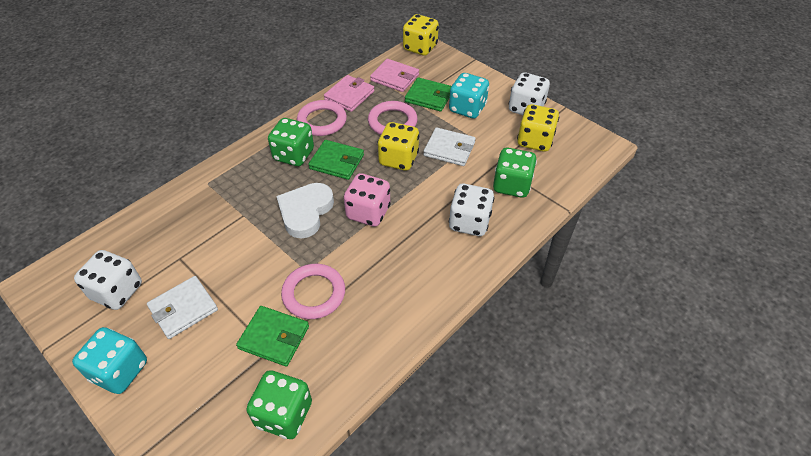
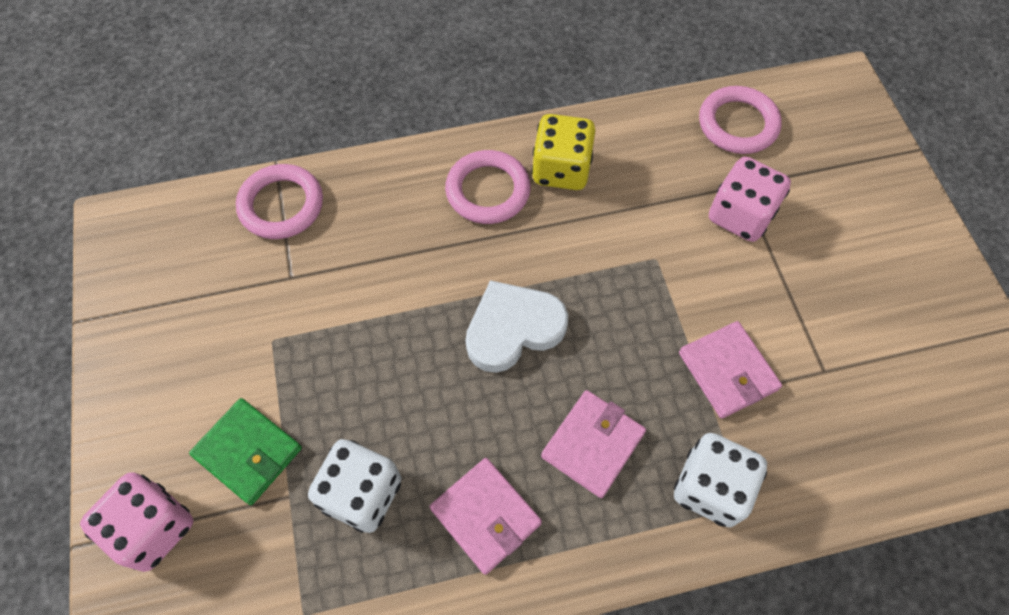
green dice: 3 -> 0
green wallet: 3 -> 1
pink dice: 1 -> 2
pink wallet: 2 -> 3
turquoise dice: 2 -> 0
white dice: 3 -> 2
white wallet: 2 -> 0
yellow dice: 3 -> 1

